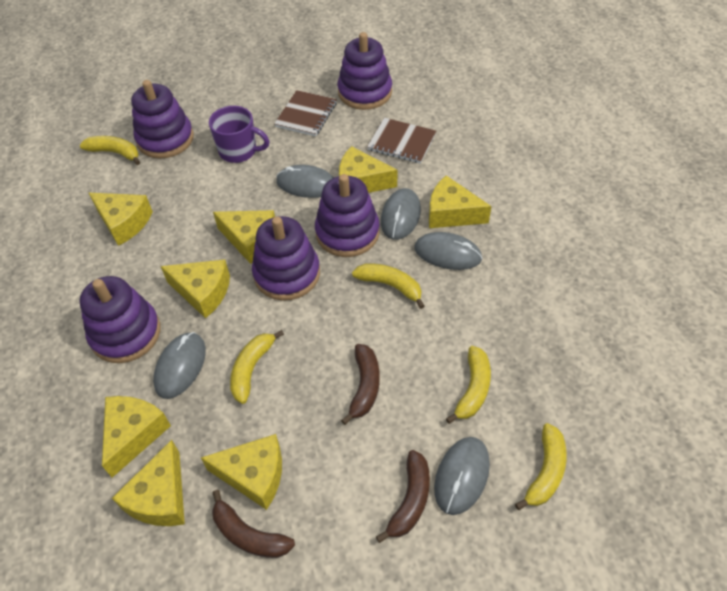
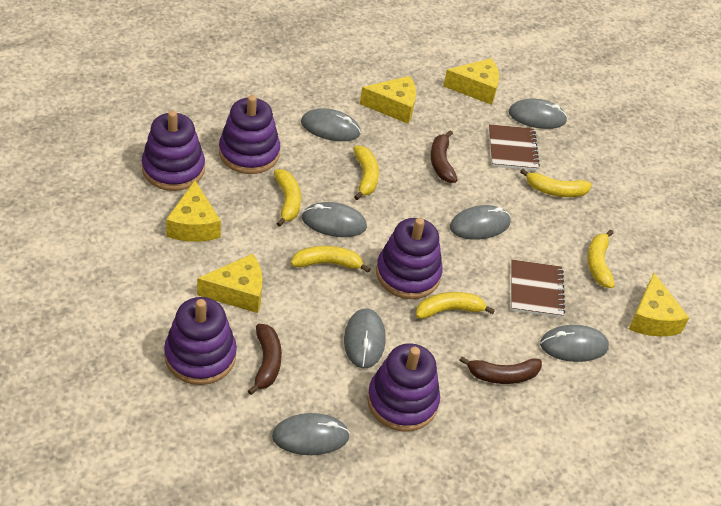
grey mouse: 5 -> 7
purple mug: 1 -> 0
yellow banana: 5 -> 6
yellow cheese: 8 -> 5

